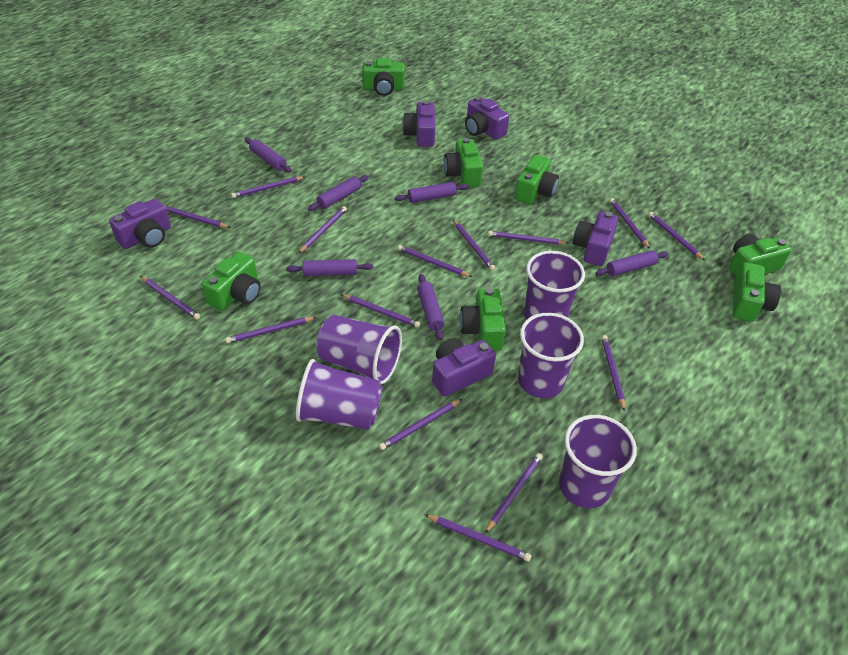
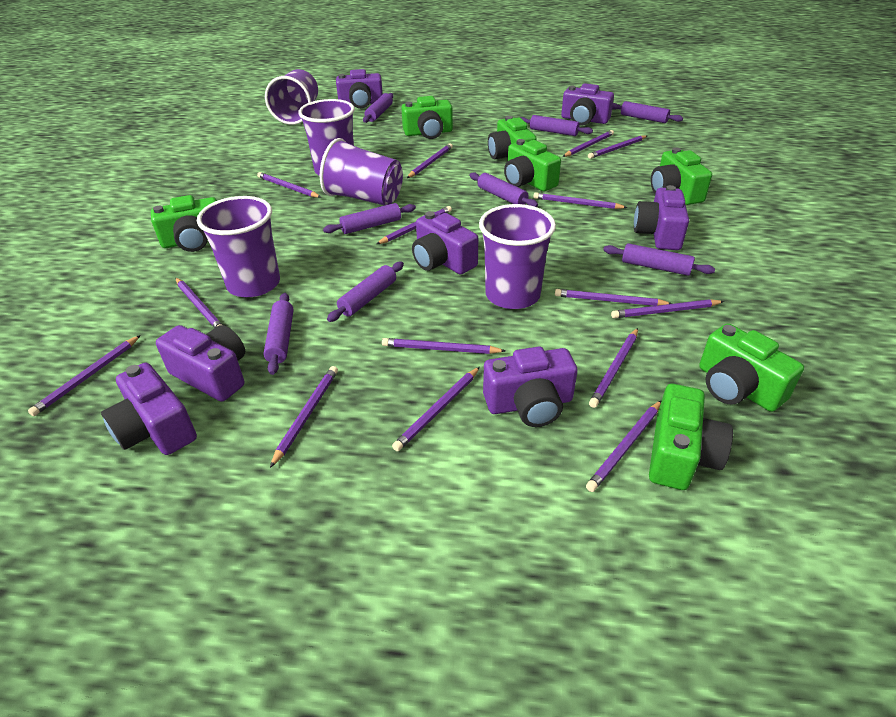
purple camera: 5 -> 7
purple rolling pin: 6 -> 8

